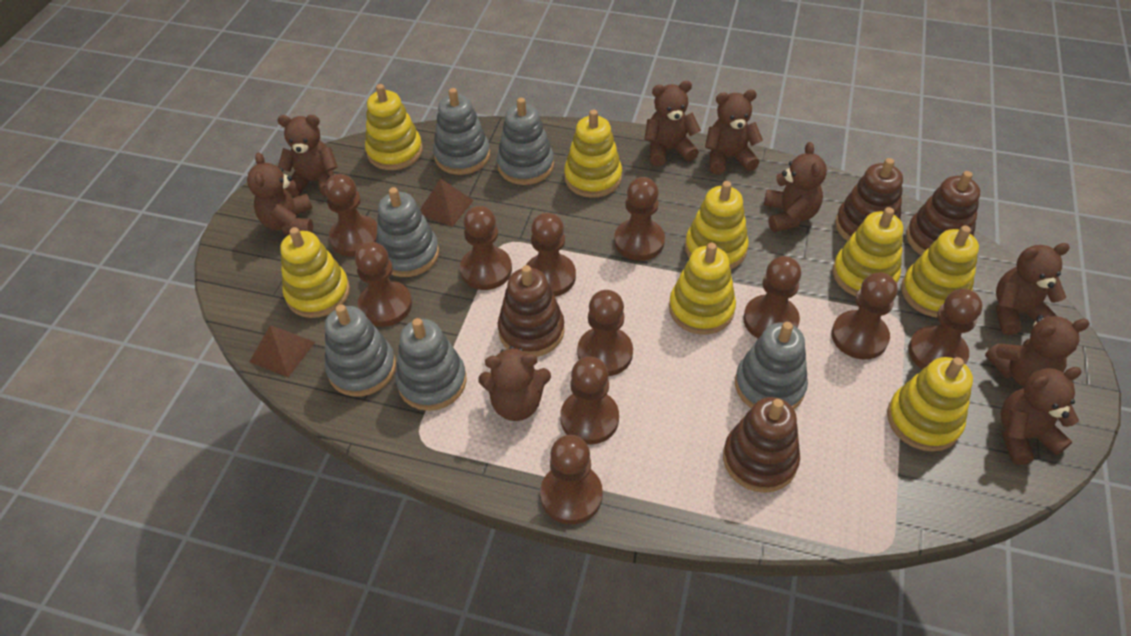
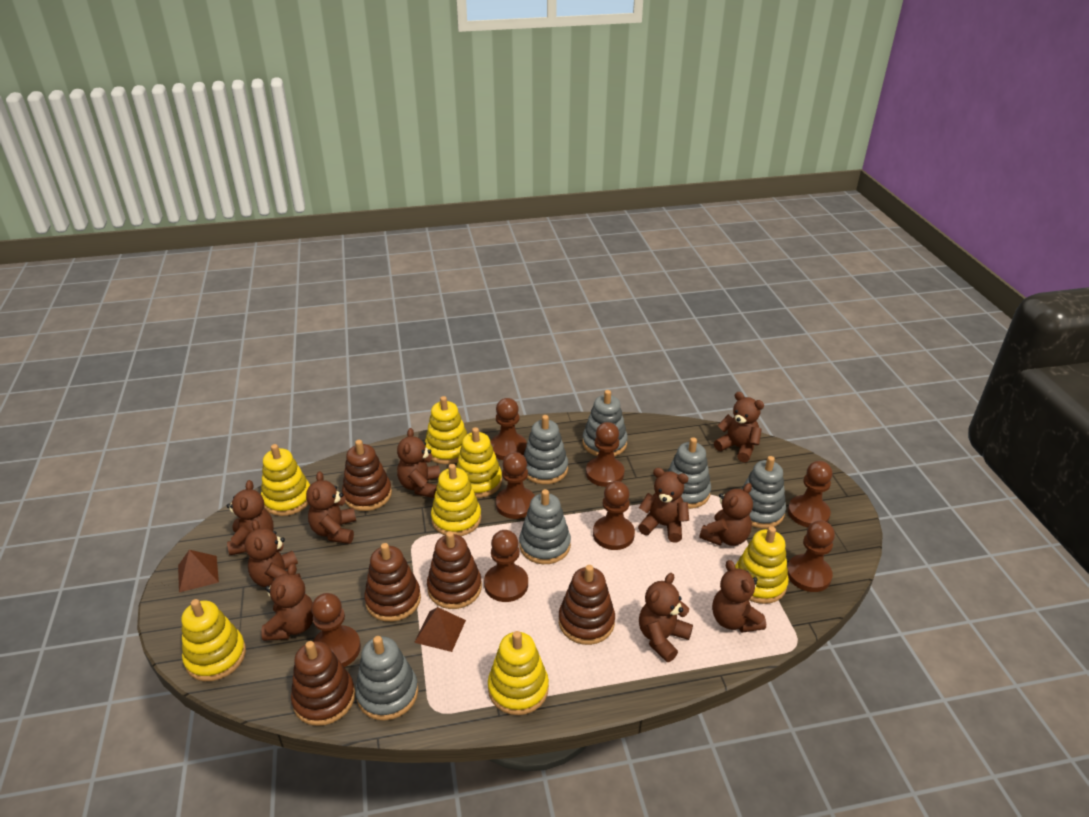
brown pawn: 11 -> 8
brown stacking toy: 4 -> 5
brown teddy bear: 9 -> 10
yellow stacking toy: 8 -> 7

